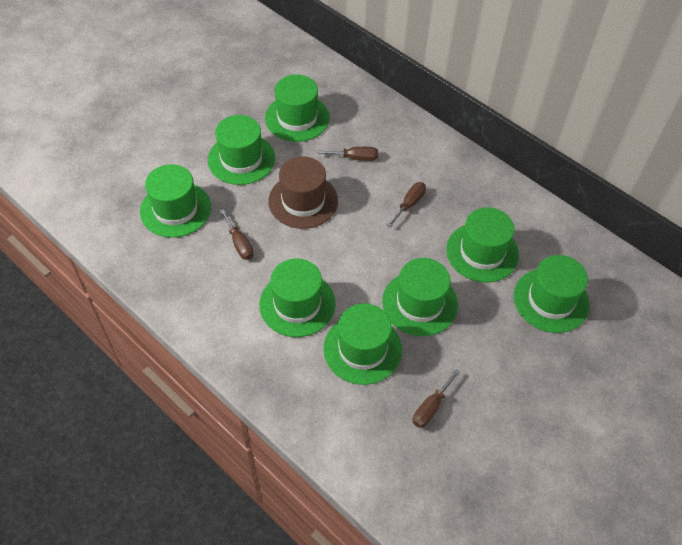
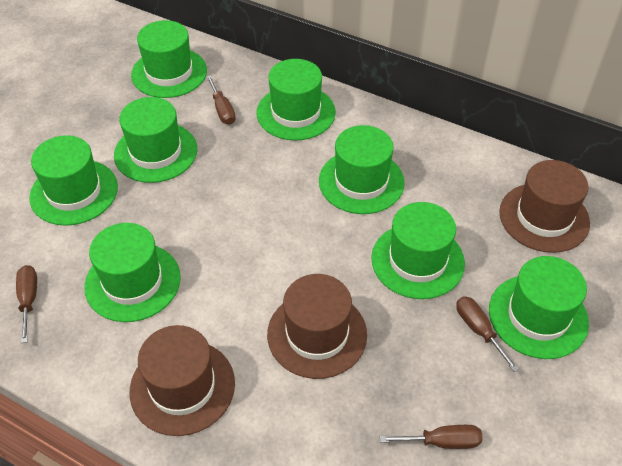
brown hat: 1 -> 3

